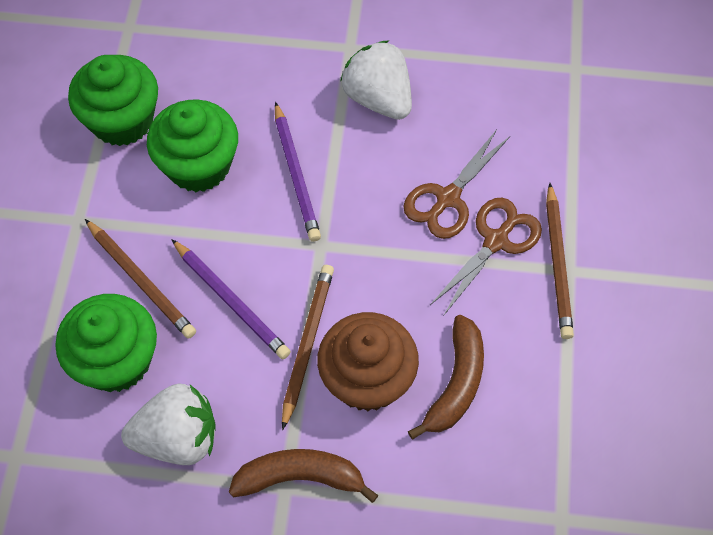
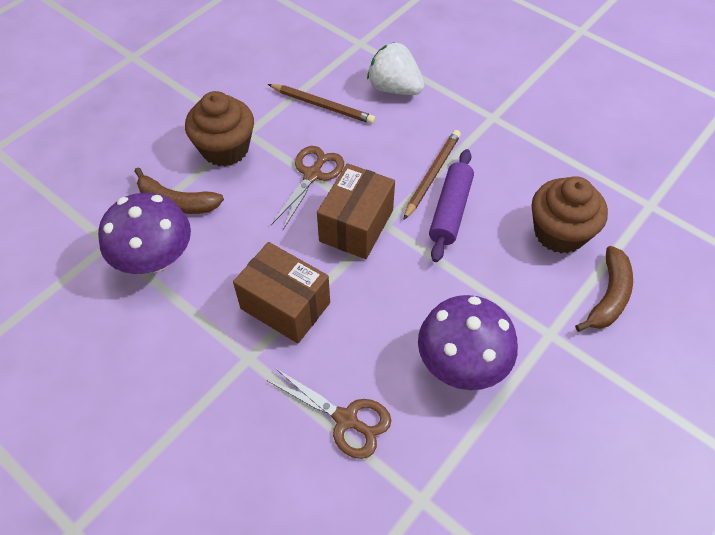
brown box: 0 -> 2
brown cupcake: 1 -> 2
brown pencil: 3 -> 2
green cupcake: 3 -> 0
purple mushroom: 0 -> 2
purple pencil: 2 -> 0
purple rolling pin: 0 -> 1
white strawberry: 2 -> 1

